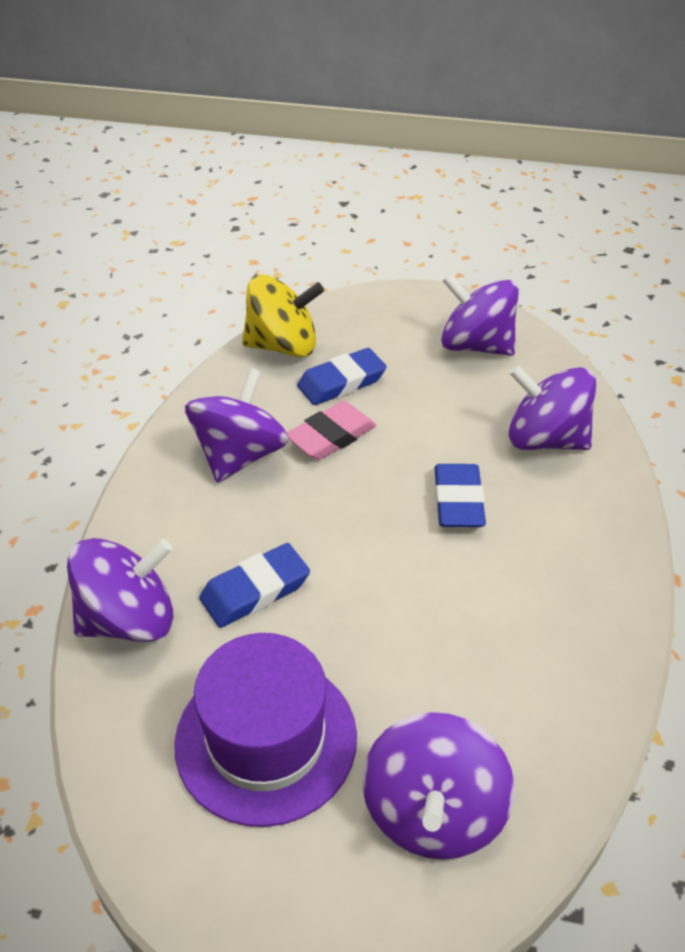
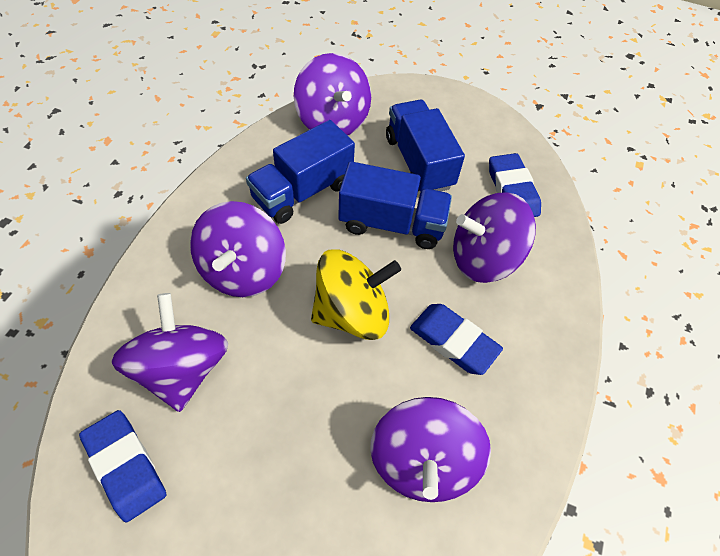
blue truck: 0 -> 3
pink eraser: 1 -> 0
purple hat: 1 -> 0

